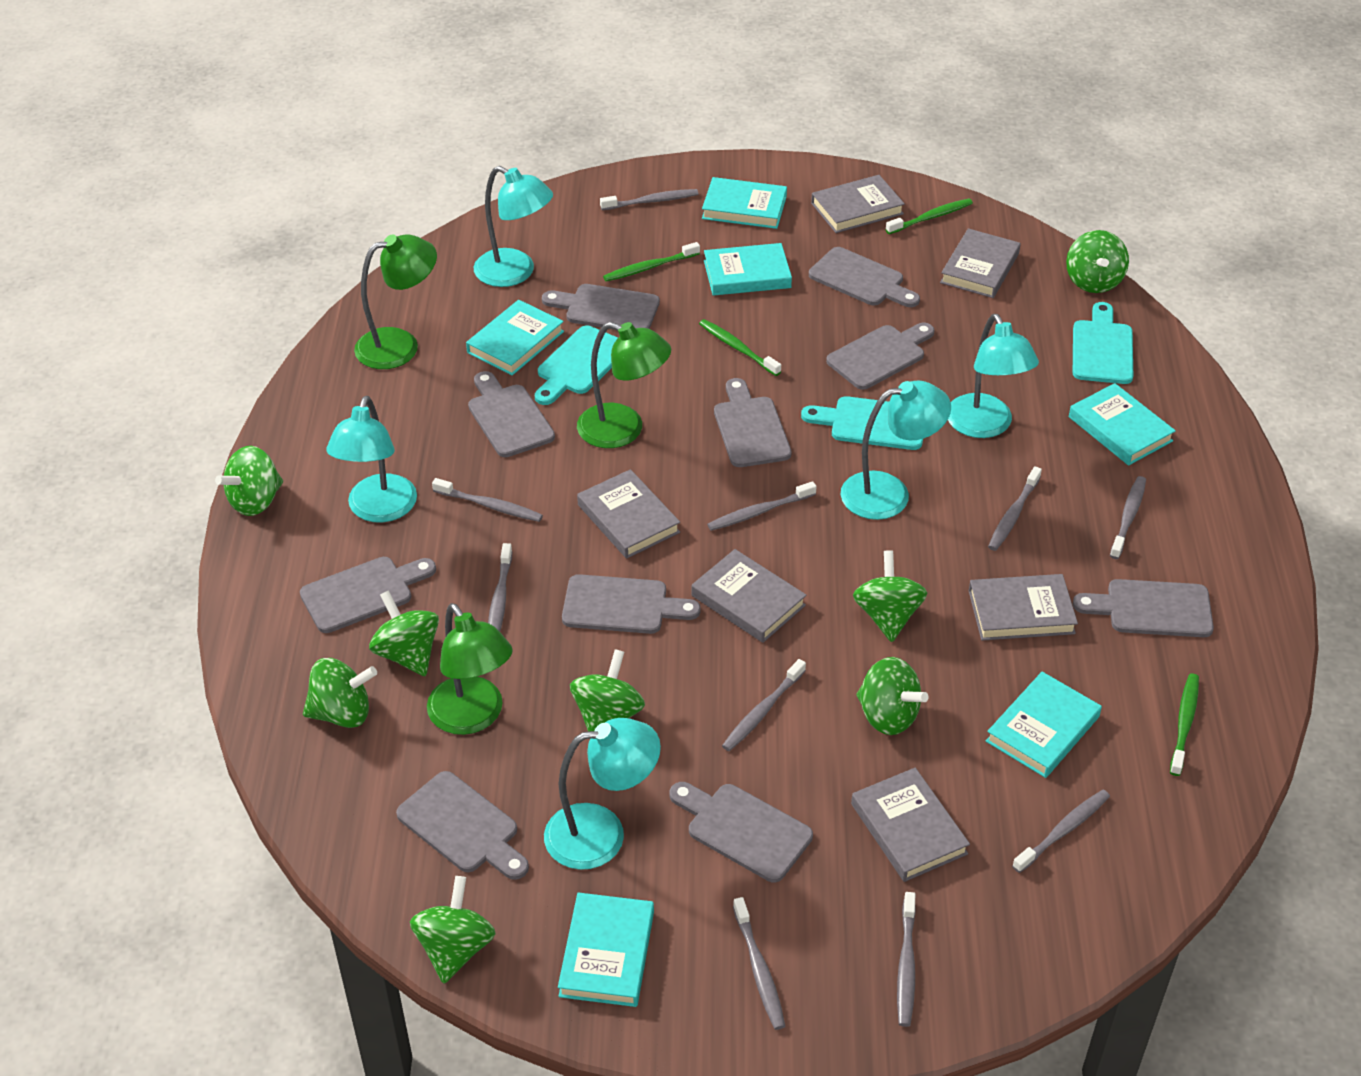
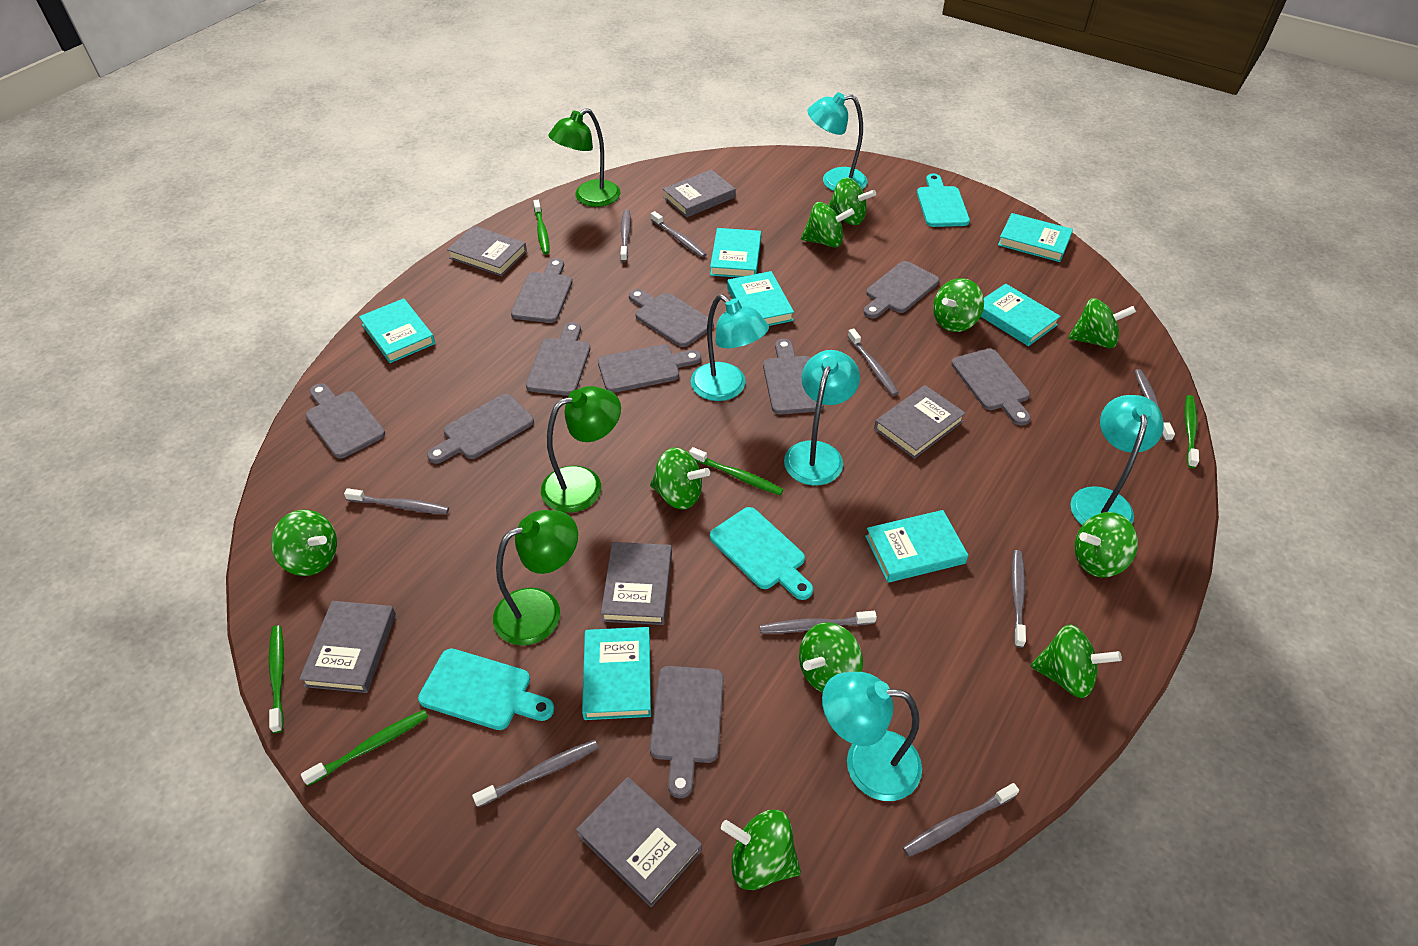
green spinning top: 8 -> 10
green toothbrush: 4 -> 5
grey toothbrush: 10 -> 9
turquoise book: 6 -> 7

